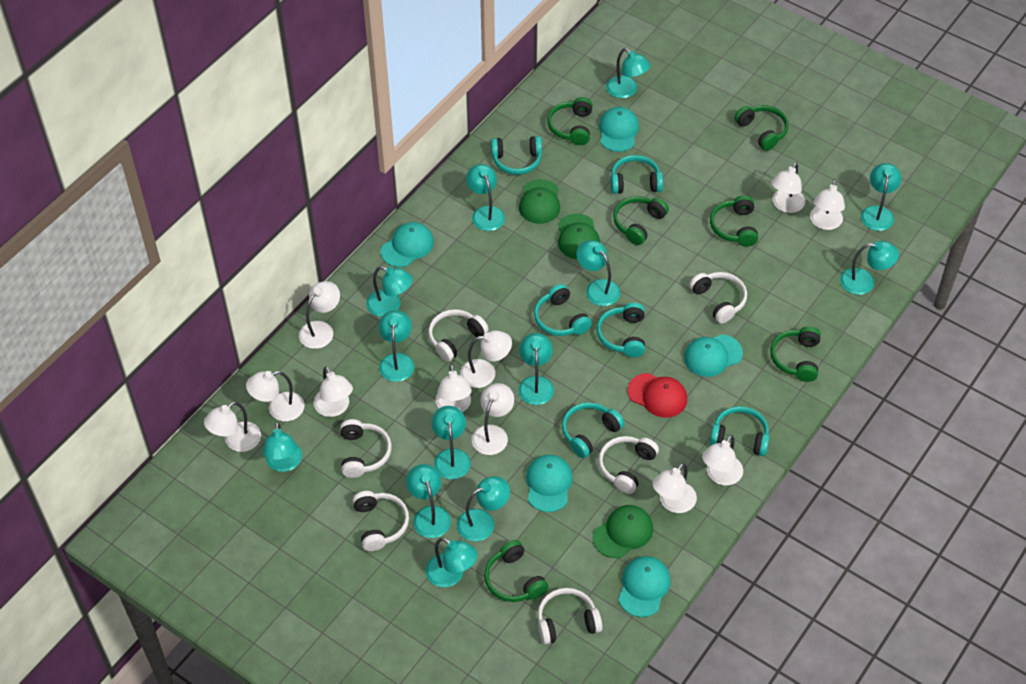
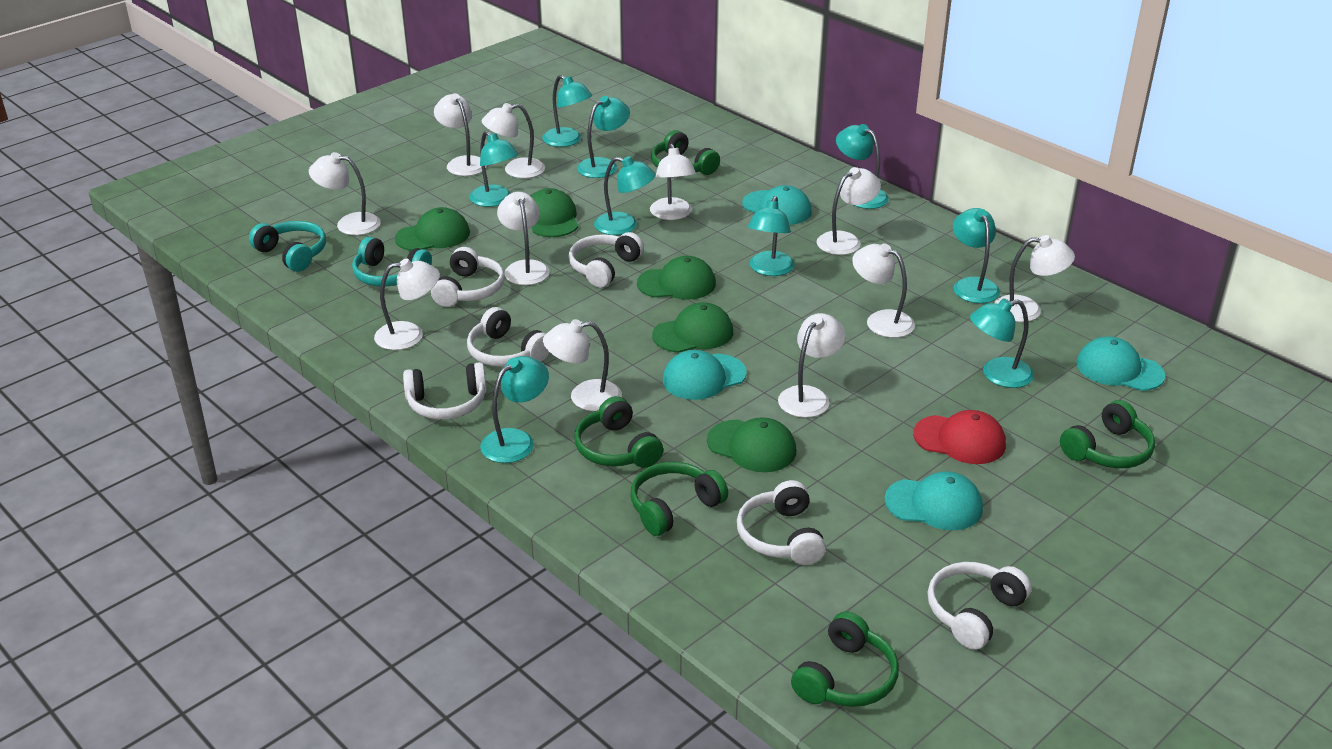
green cap: 3 -> 5
green headphones: 6 -> 5
turquoise cap: 5 -> 4
turquoise headphones: 6 -> 2
turquoise lamp: 13 -> 9

